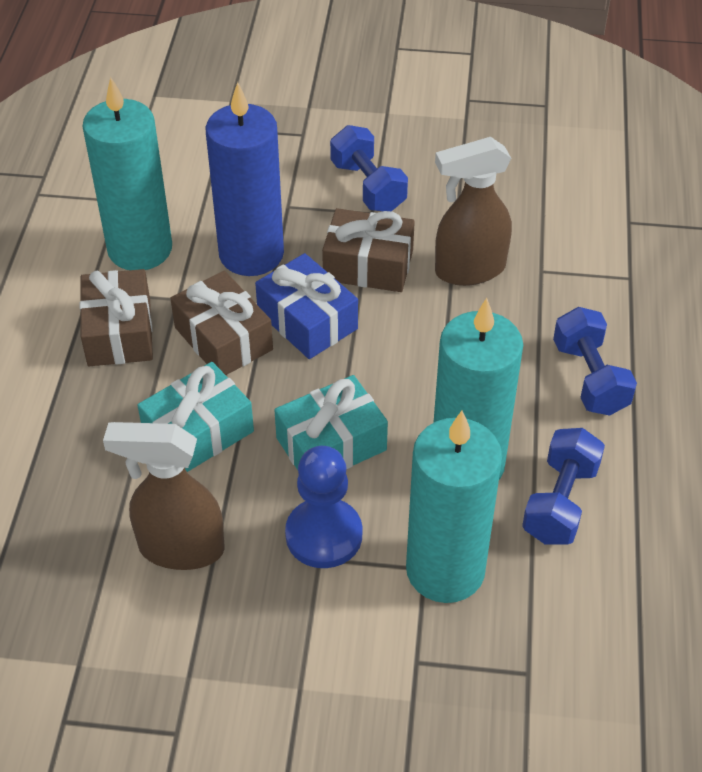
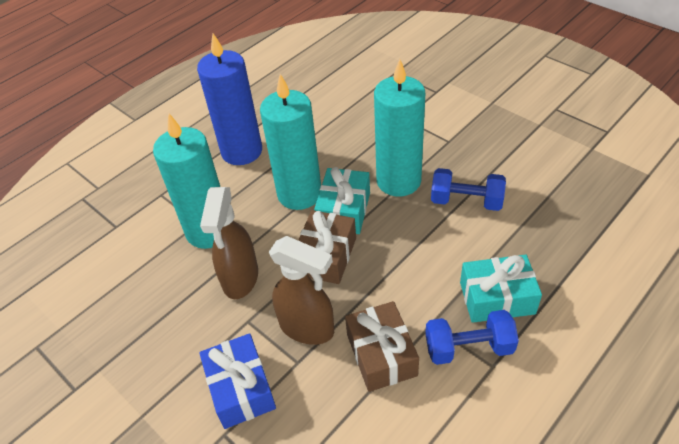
blue dumbbell: 3 -> 2
blue pawn: 1 -> 0
brown gift: 3 -> 2

